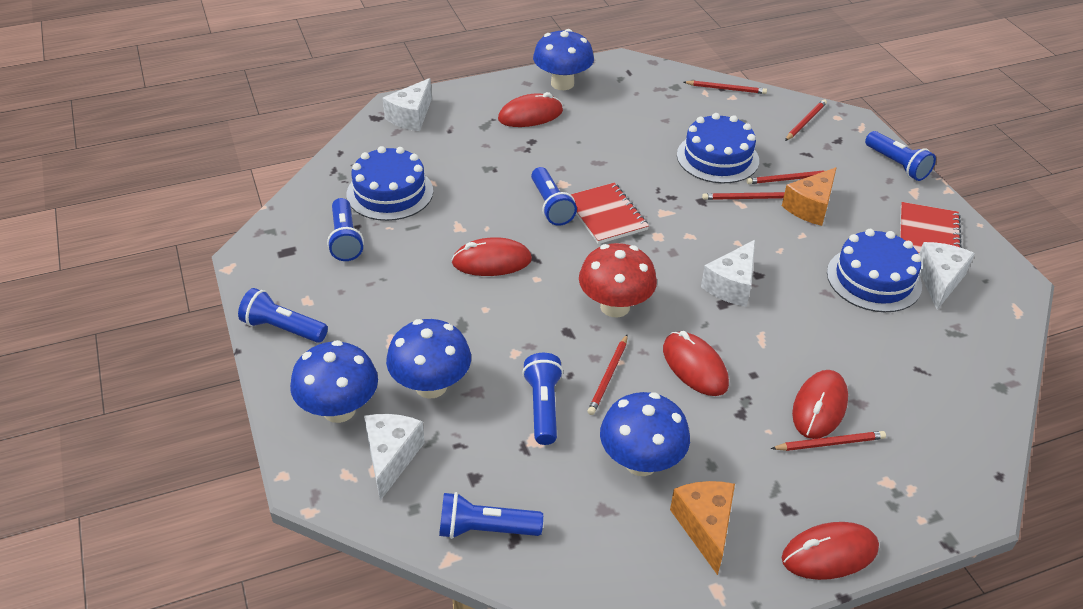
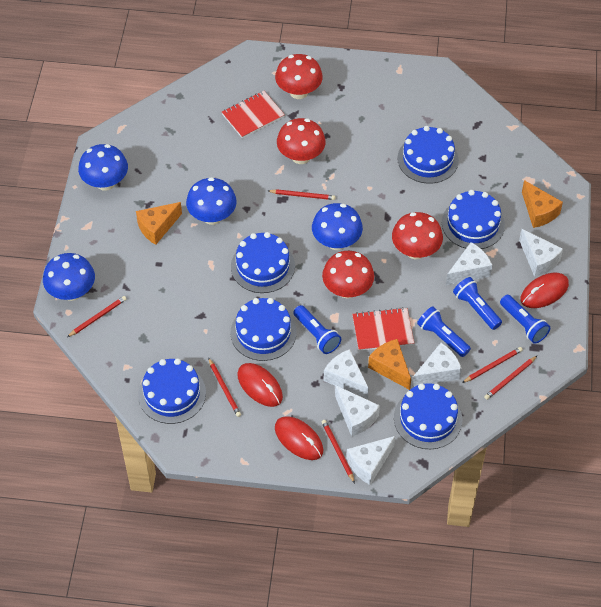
blue cake: 3 -> 6
blue flashlight: 6 -> 4
orange cheese: 2 -> 3
red mouse: 5 -> 3
red mushroom: 1 -> 4
white cheese: 4 -> 6

